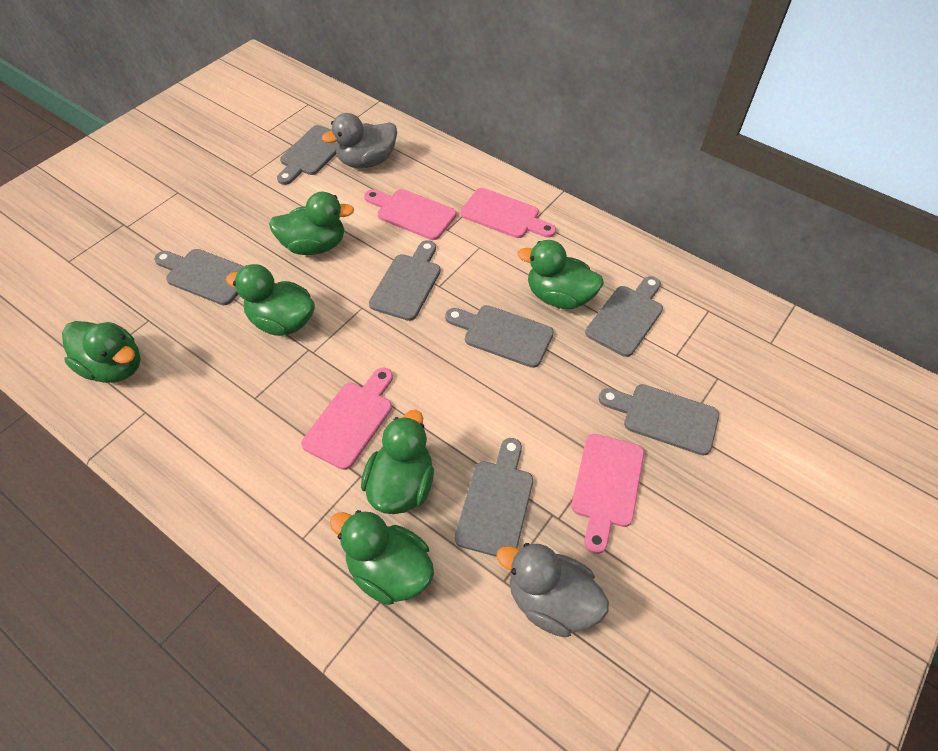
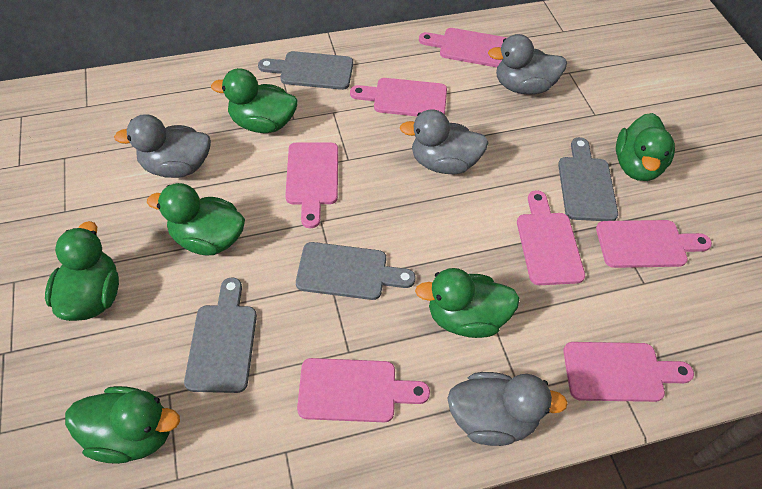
grey cutting board: 7 -> 4
grey duck: 2 -> 4
pink cutting board: 4 -> 7

